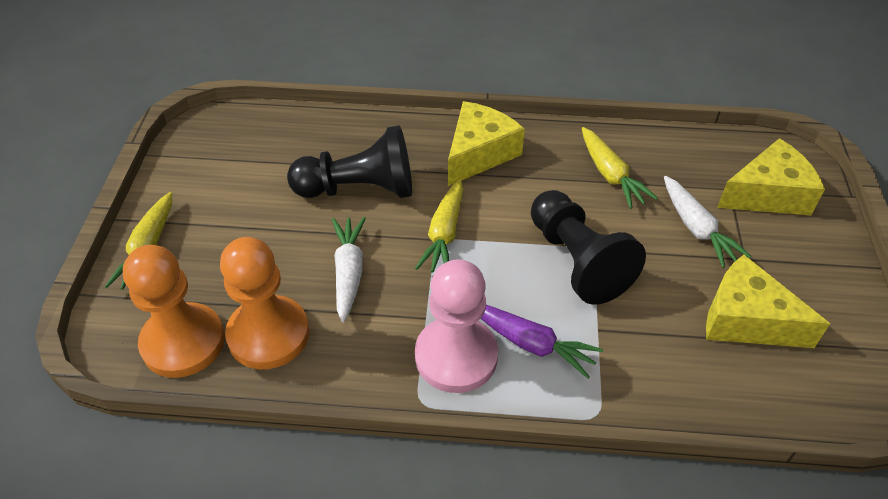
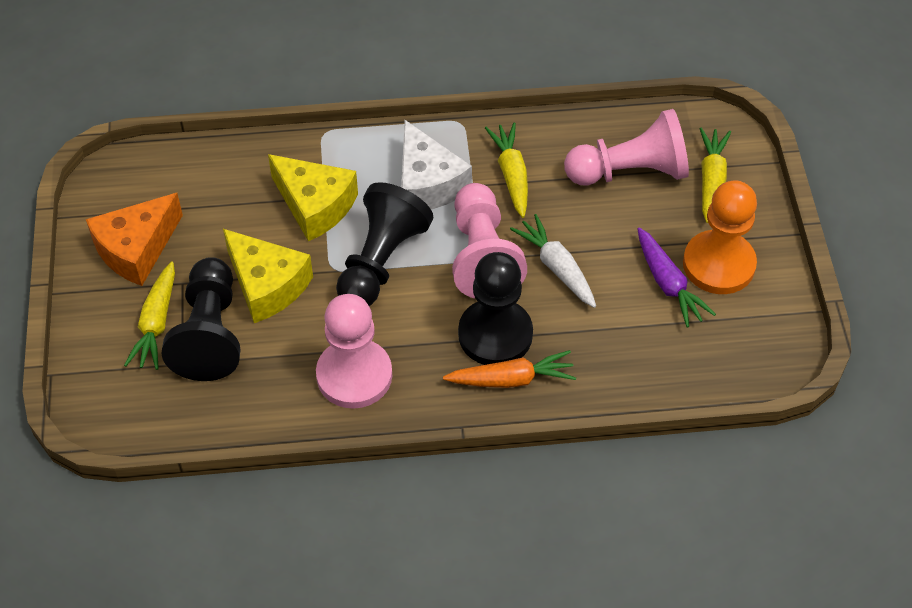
black pawn: 2 -> 3
orange carrot: 0 -> 1
orange cheese: 0 -> 1
orange pawn: 2 -> 1
pink pawn: 1 -> 3
white carrot: 2 -> 1
white cheese: 0 -> 1
yellow cheese: 3 -> 2

